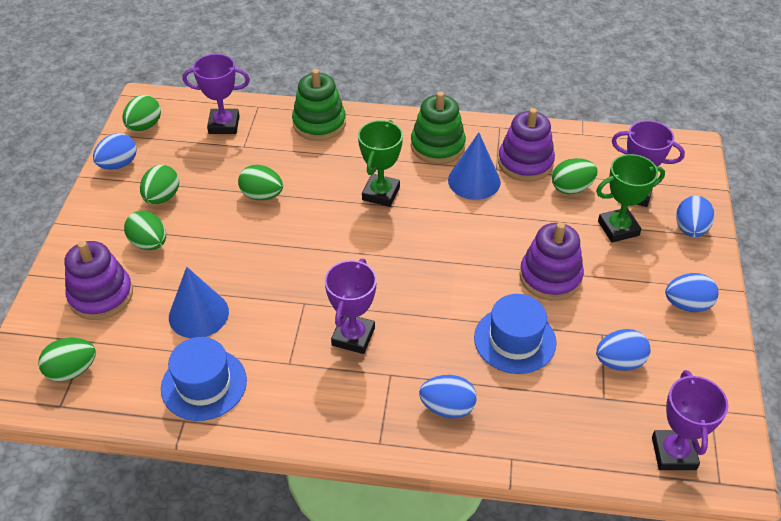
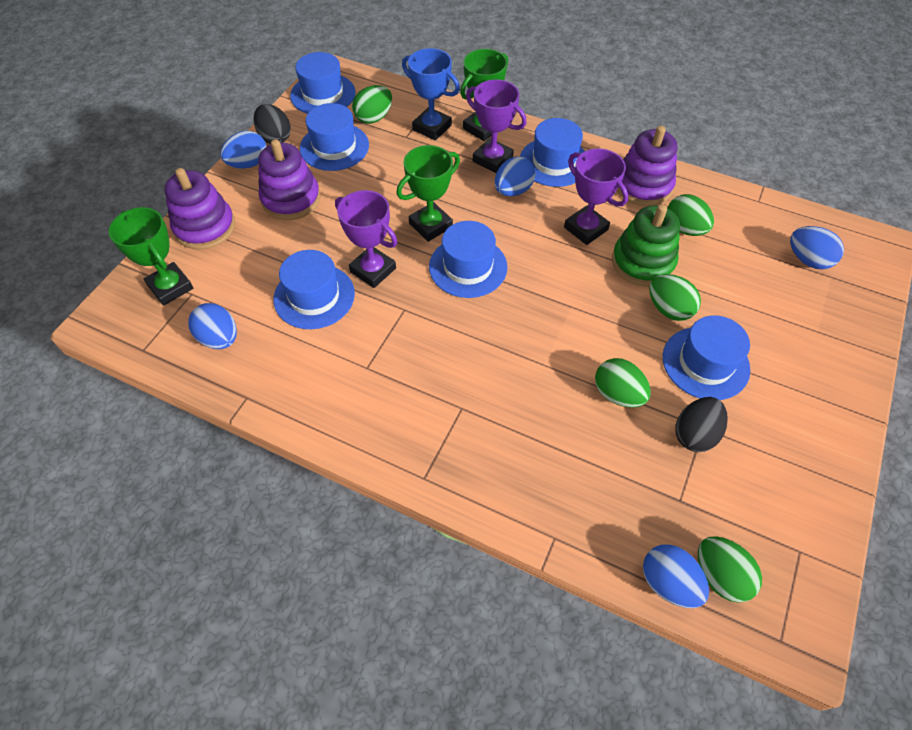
black egg: 0 -> 2
blue cone: 2 -> 0
blue hat: 2 -> 6
blue trophy: 0 -> 1
green egg: 6 -> 5
green stacking toy: 2 -> 1
green trophy: 2 -> 3
purple trophy: 4 -> 3

